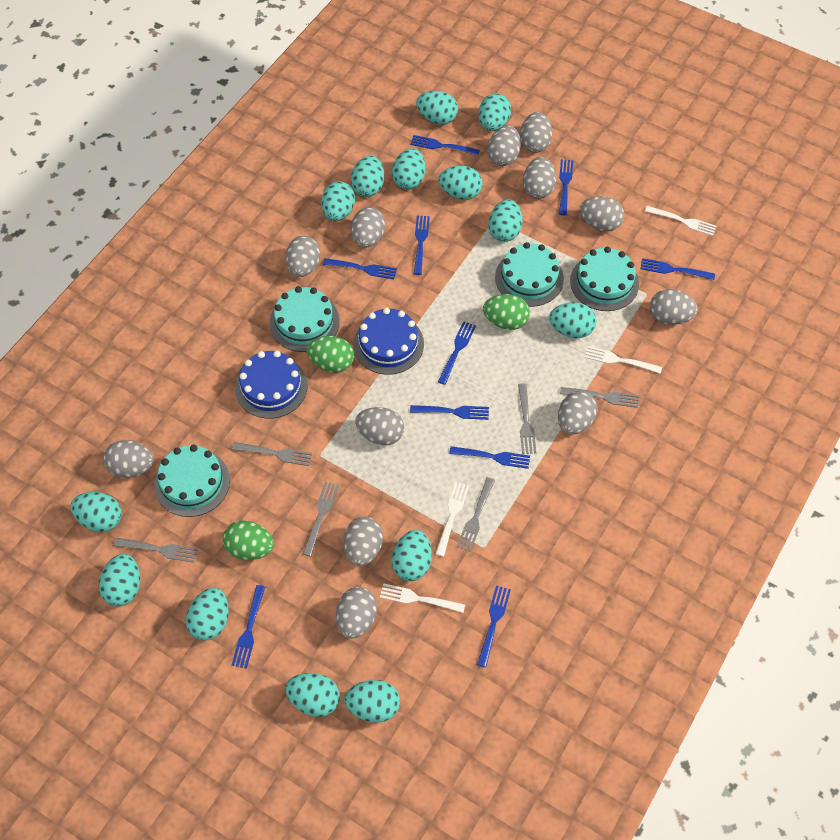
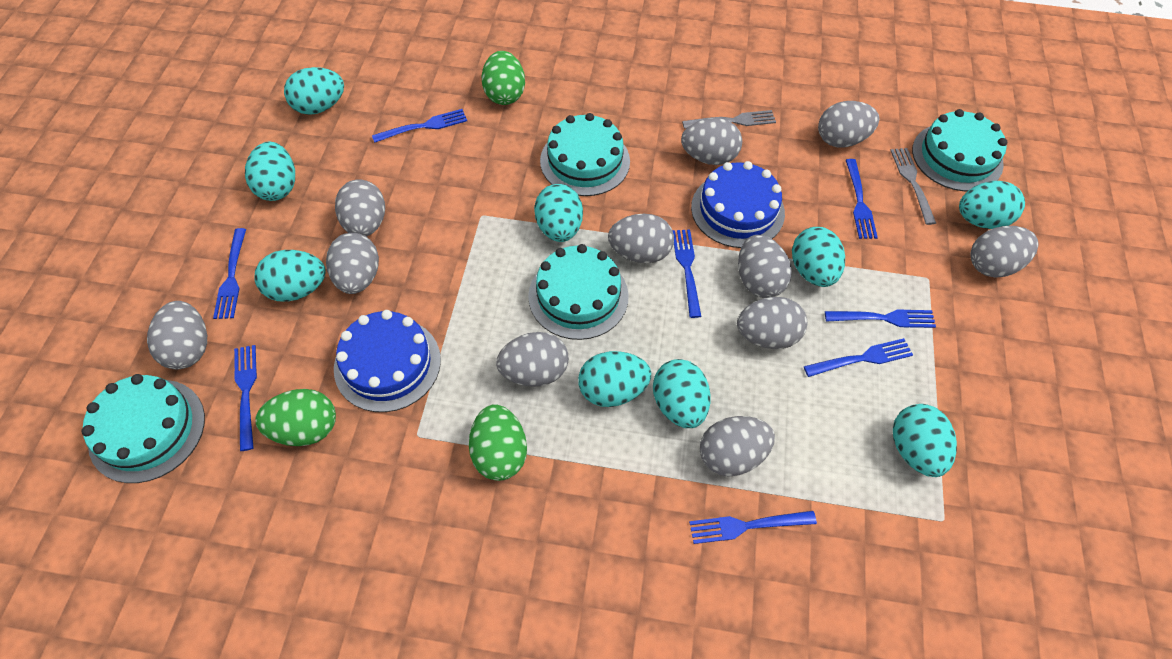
blue fork: 10 -> 8
grey egg: 12 -> 11
grey fork: 6 -> 2
turquoise egg: 14 -> 9
white fork: 4 -> 0

